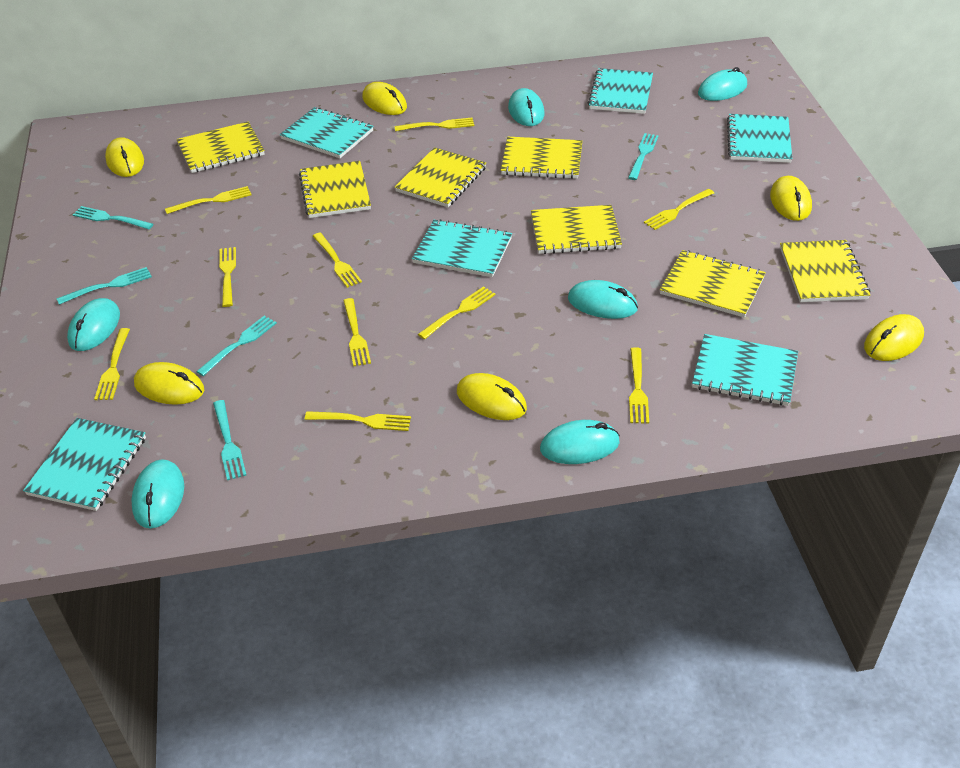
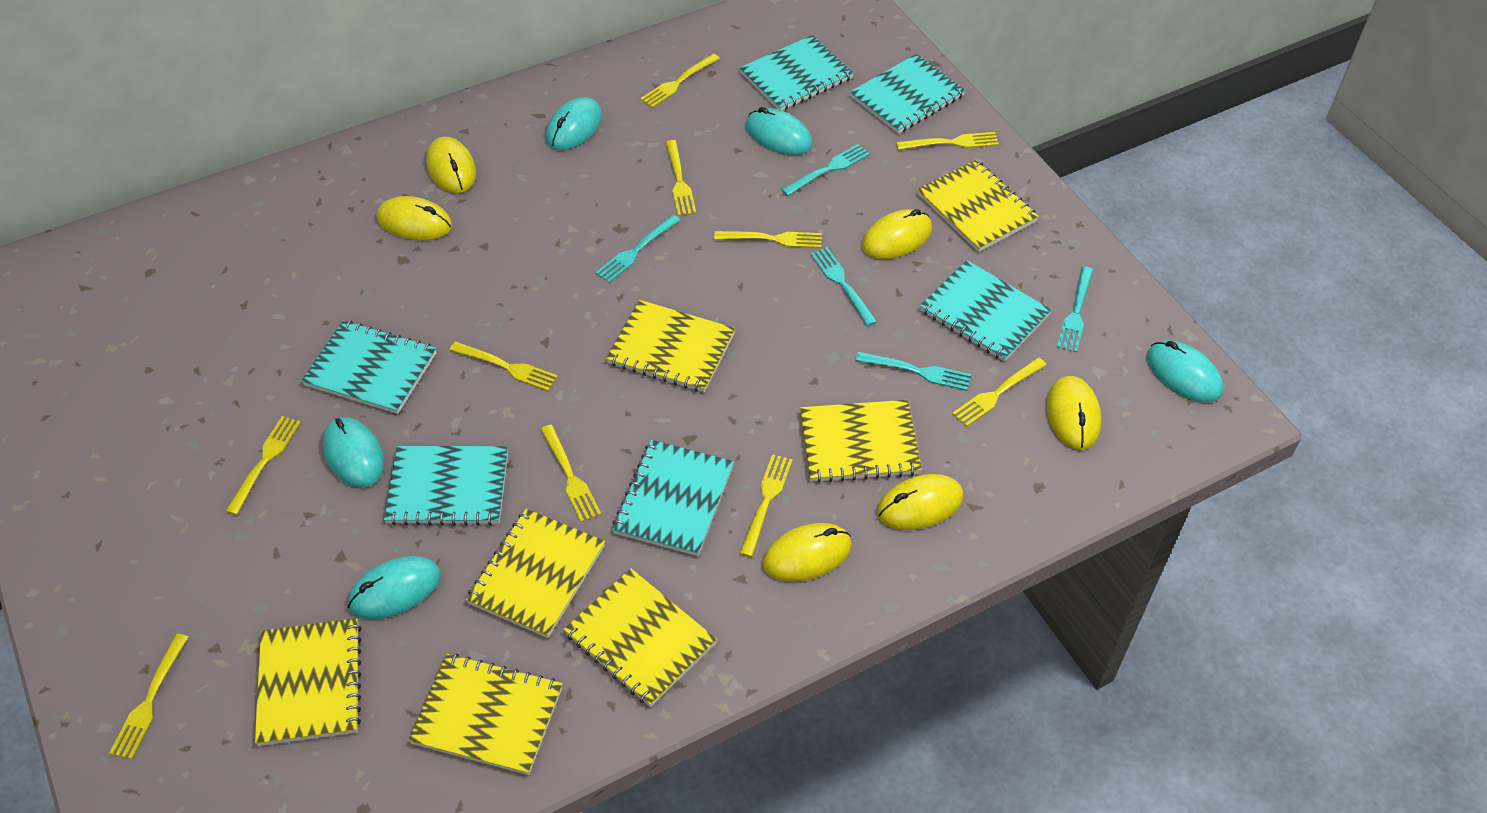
turquoise mouse: 6 -> 5

